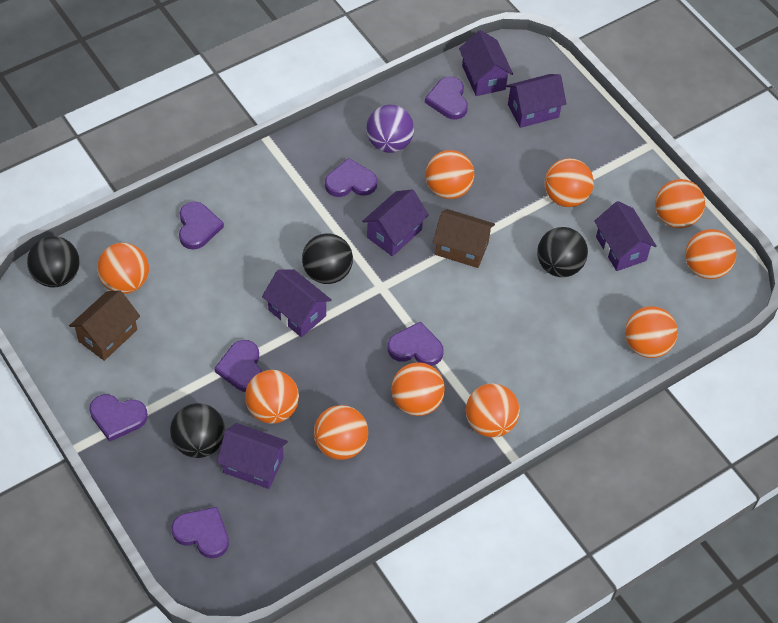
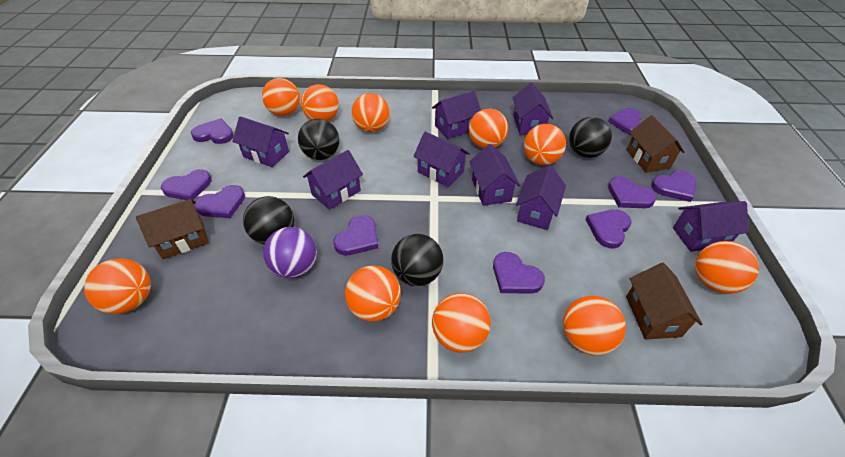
brown house: 2 -> 3
purple heart: 7 -> 9
purple house: 6 -> 8

